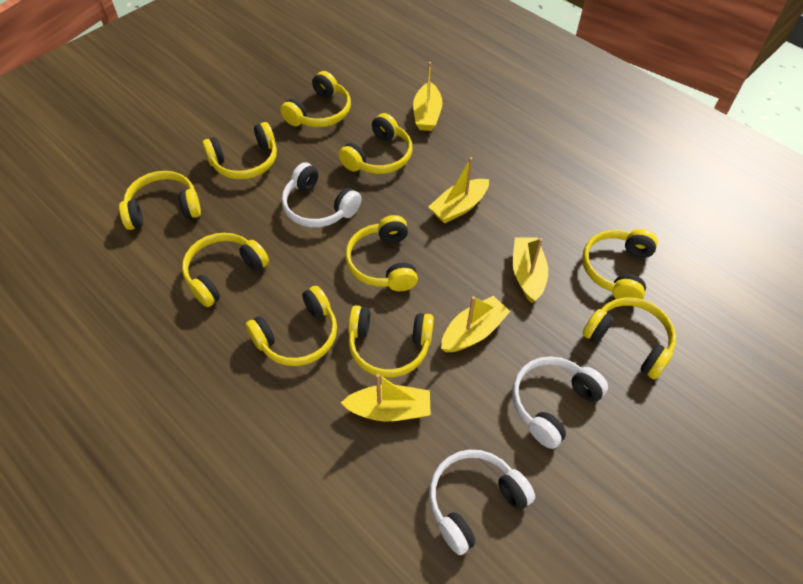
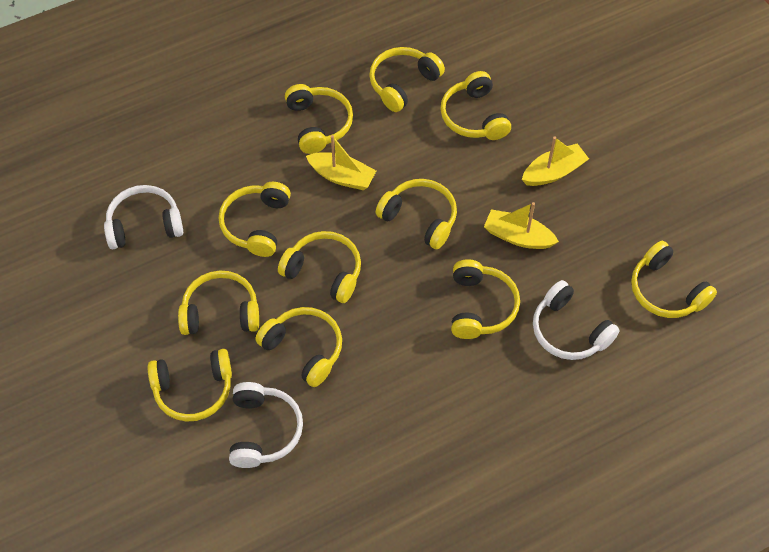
yellow boat: 5 -> 3
yellow headphones: 10 -> 11

